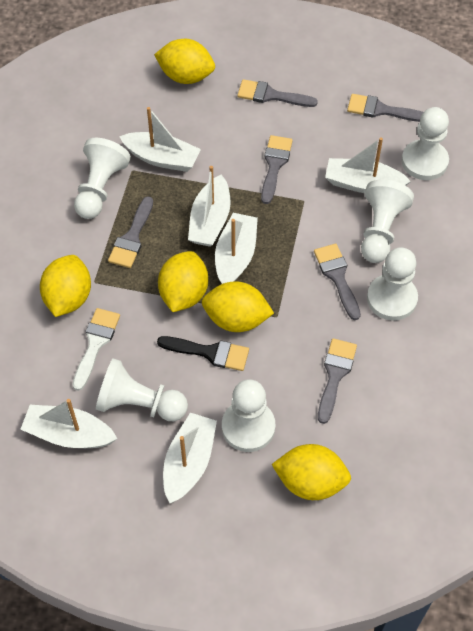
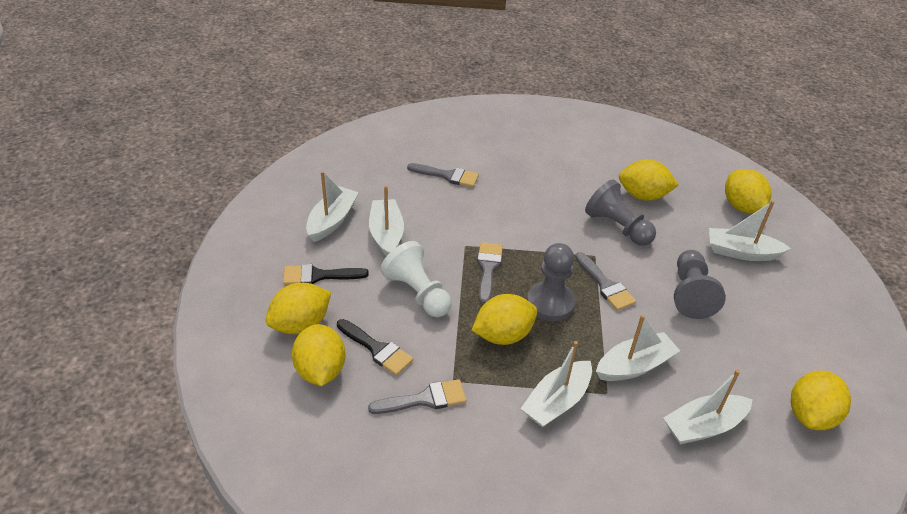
black brush: 1 -> 2
grey brush: 6 -> 4
grey pawn: 0 -> 3
white brush: 1 -> 0
white pawn: 6 -> 1
yellow lemon: 5 -> 6

